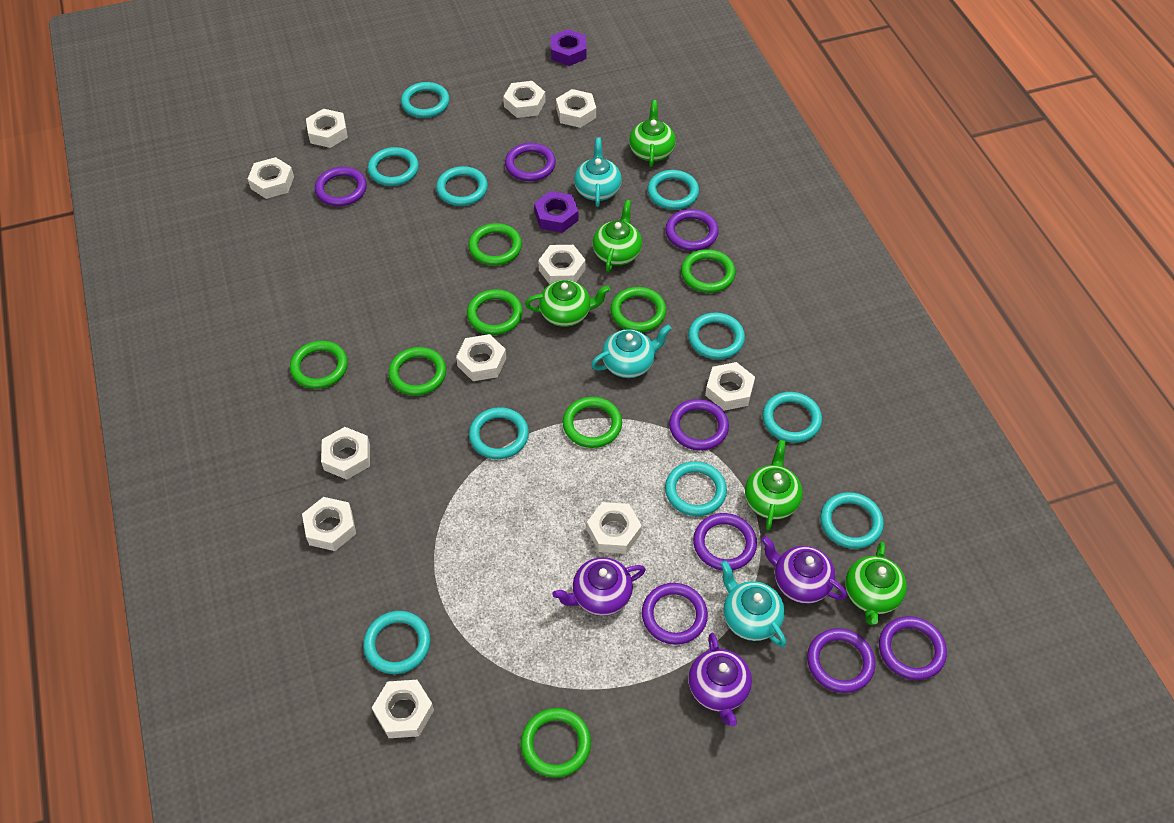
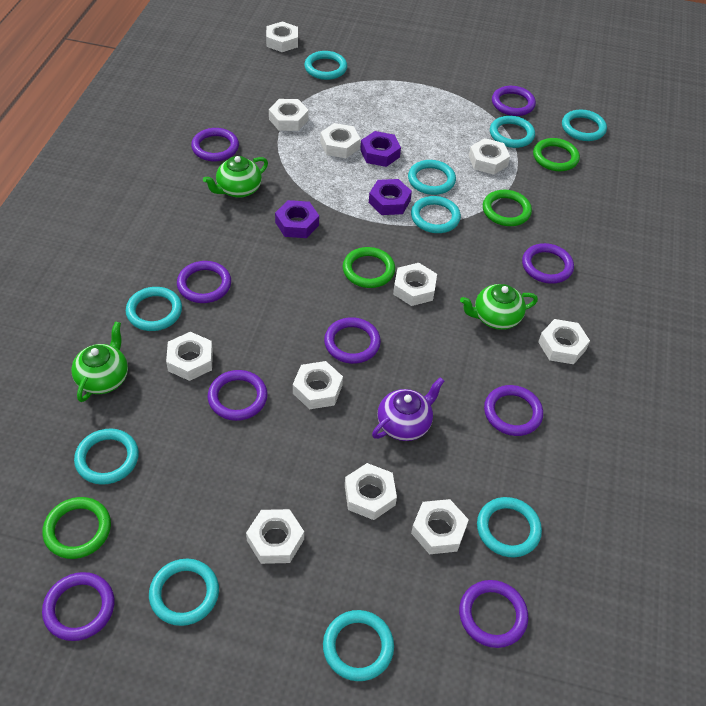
green ring: 8 -> 4
green teapot: 5 -> 3
purple nut: 2 -> 3
purple ring: 8 -> 9
purple teapot: 3 -> 1
turquoise teapot: 3 -> 0

